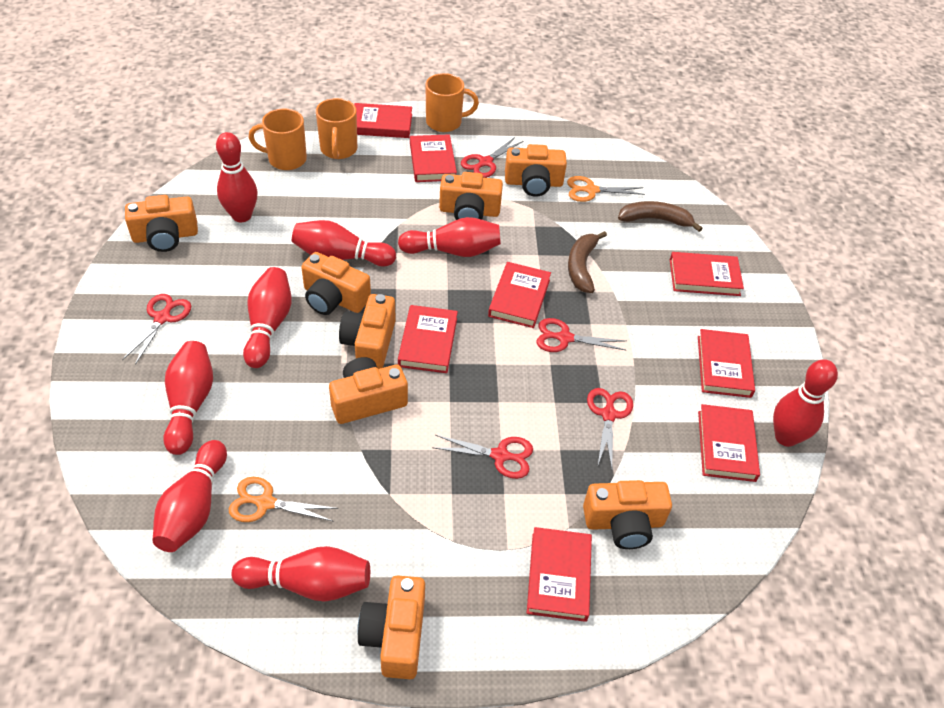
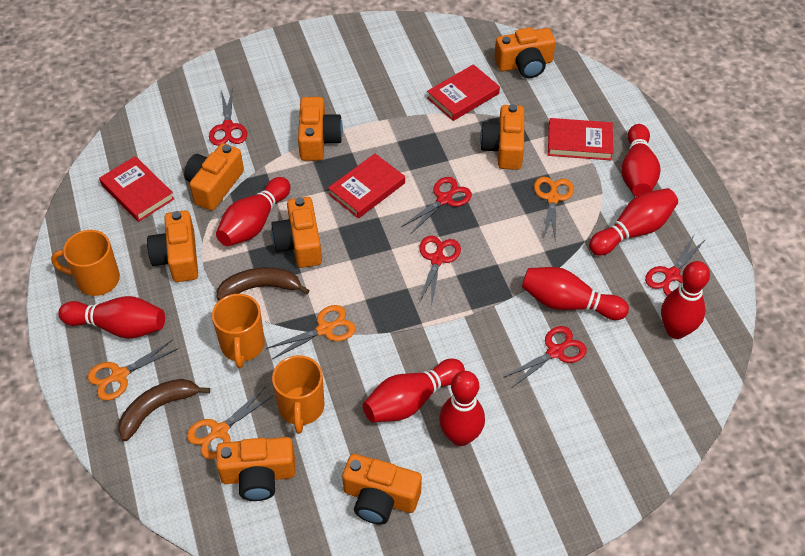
orange scissors: 2 -> 4
red book: 8 -> 4

